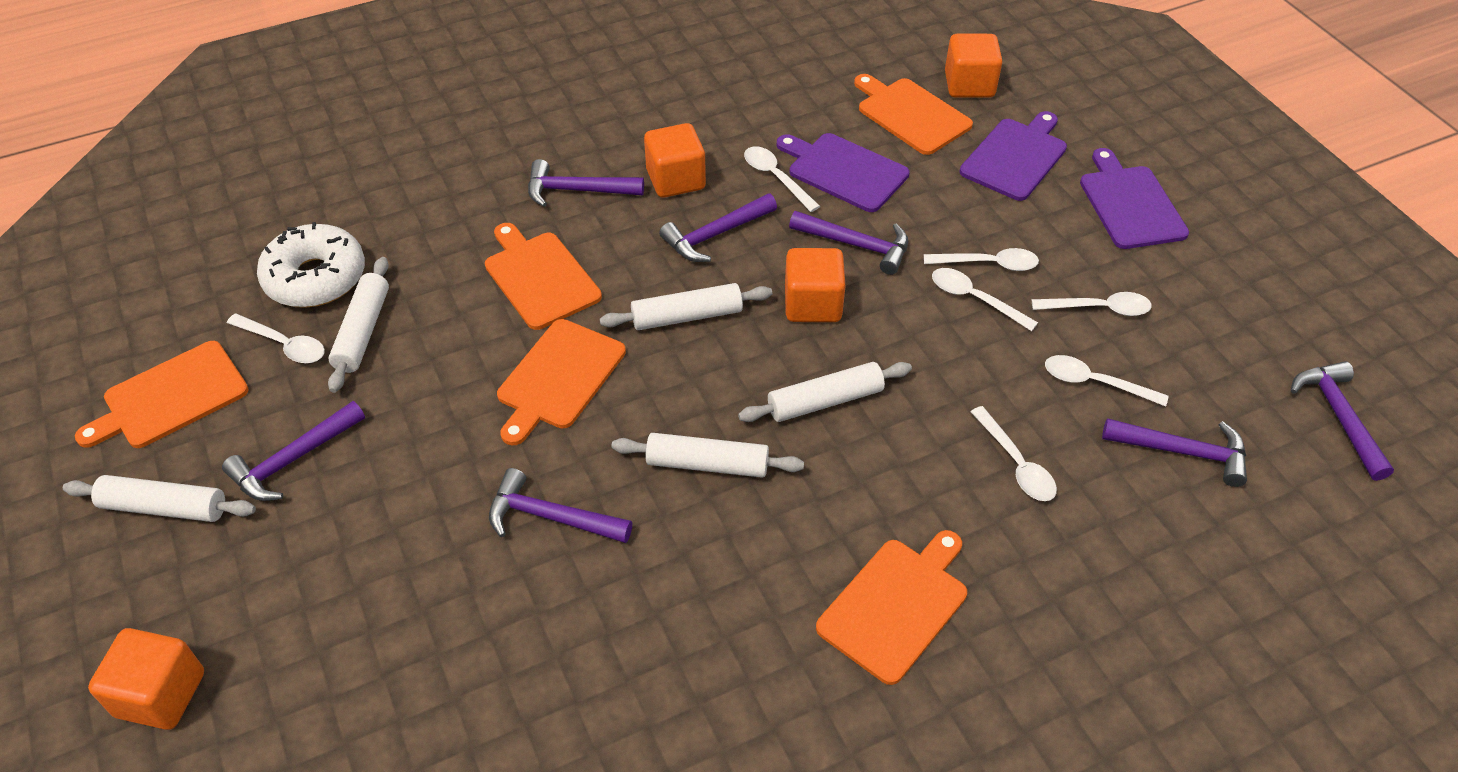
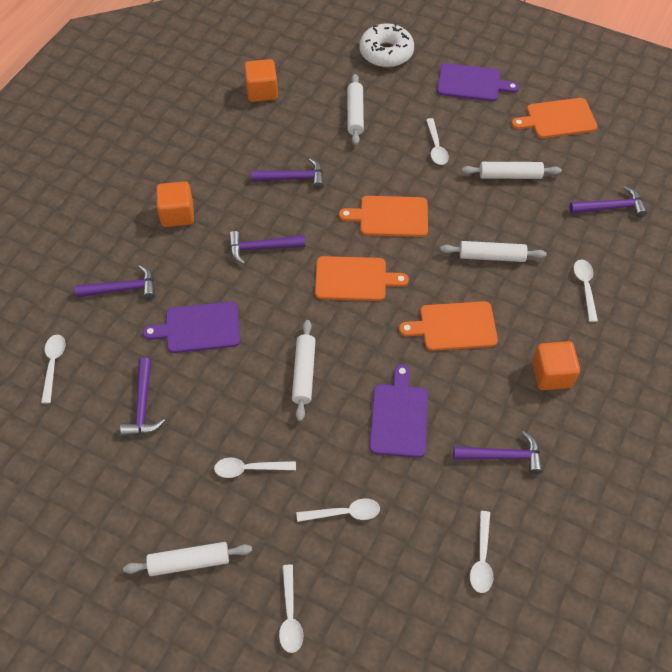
orange cube: 4 -> 3
orange cutting board: 5 -> 4
purple hammer: 7 -> 6

